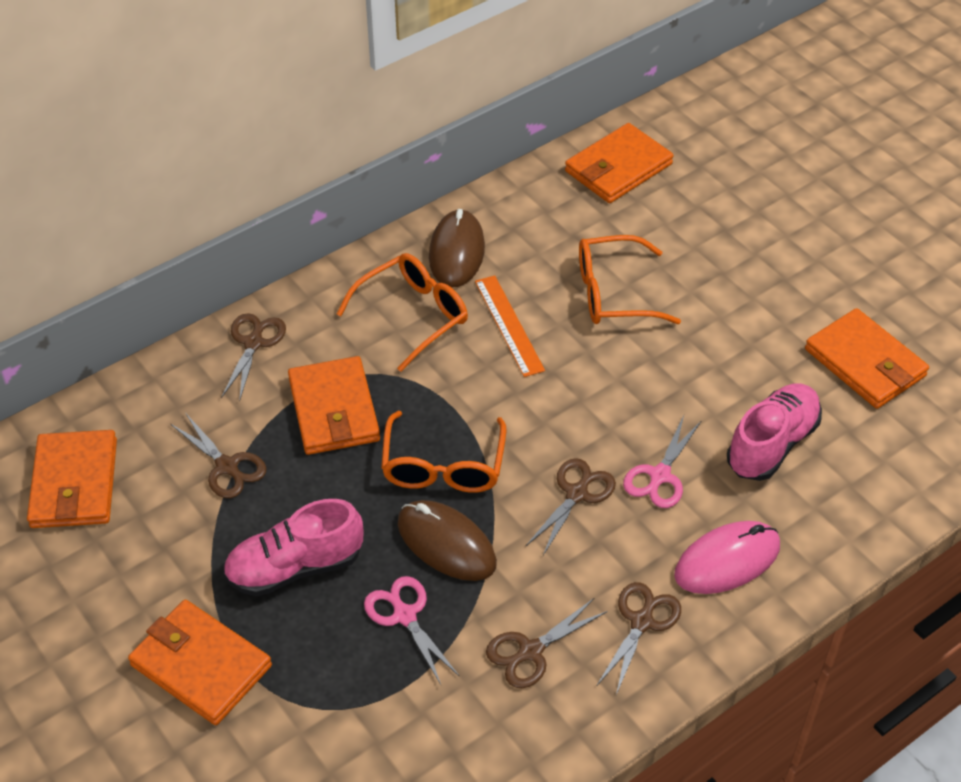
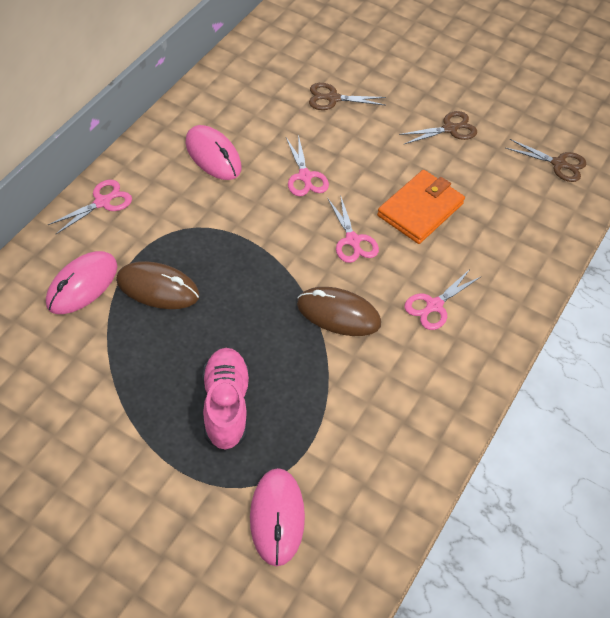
brown scissors: 5 -> 3
orange glasses: 3 -> 0
orange ruler: 1 -> 0
orange wallet: 5 -> 1
pink mouse: 1 -> 3
pink scissors: 2 -> 4
pink shoe: 2 -> 1

